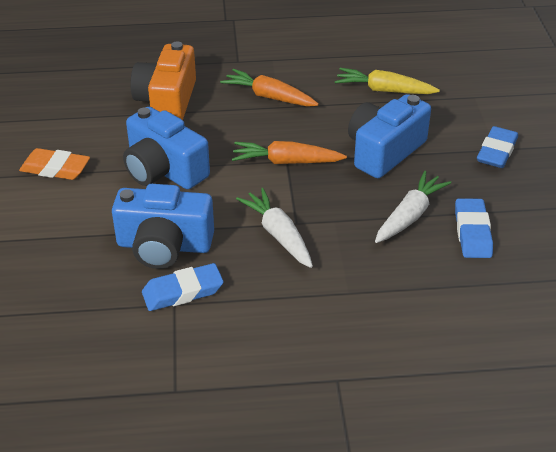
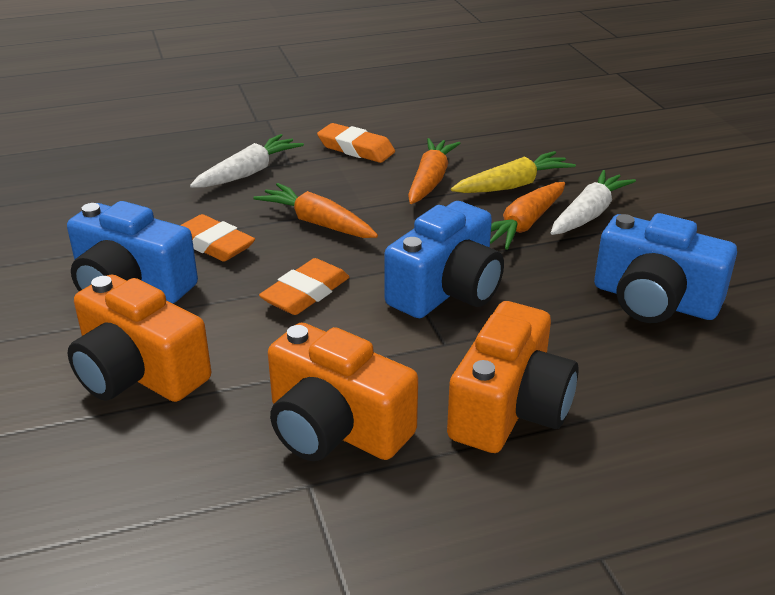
blue eraser: 3 -> 0
orange camera: 1 -> 3
orange carrot: 2 -> 3
orange eraser: 1 -> 3

